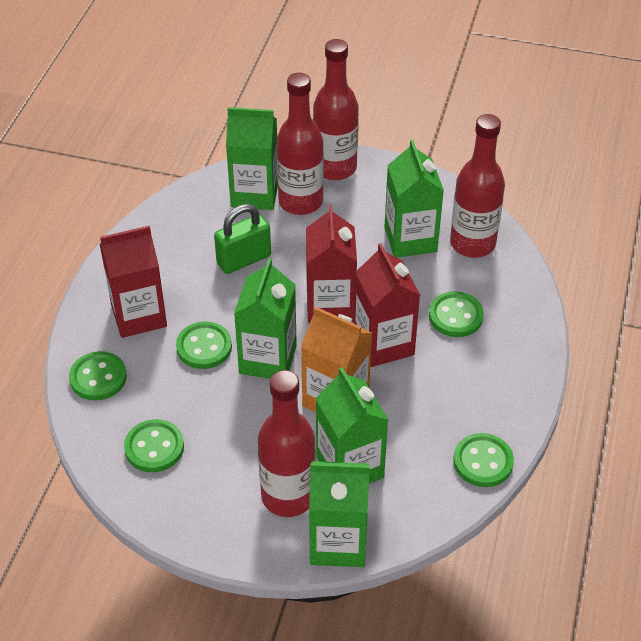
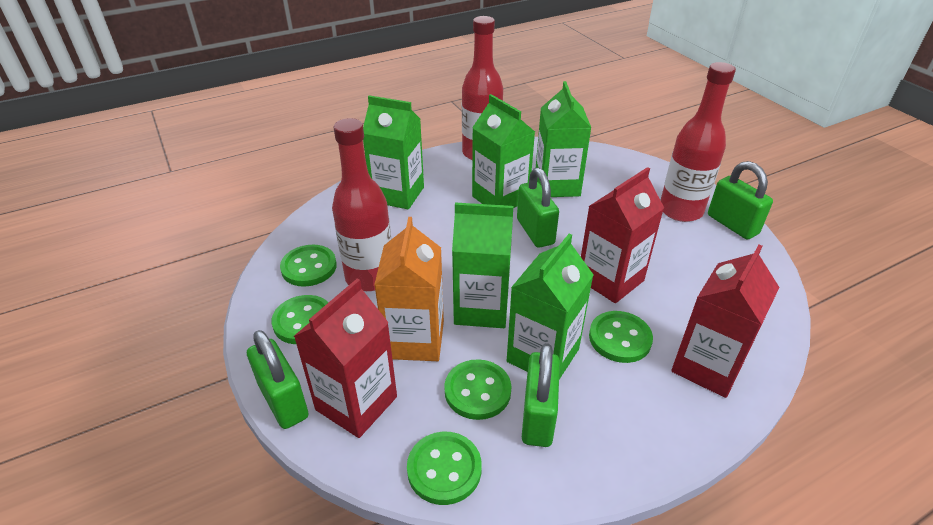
green padlock: 1 -> 4
red bottle: 4 -> 3

